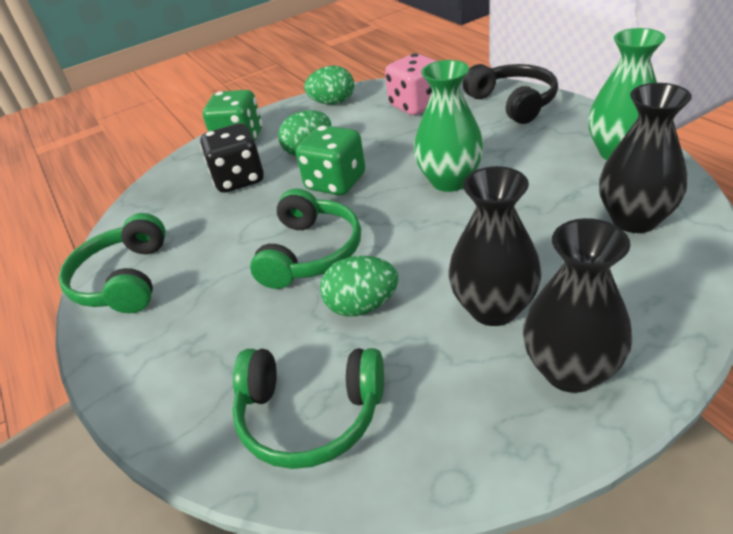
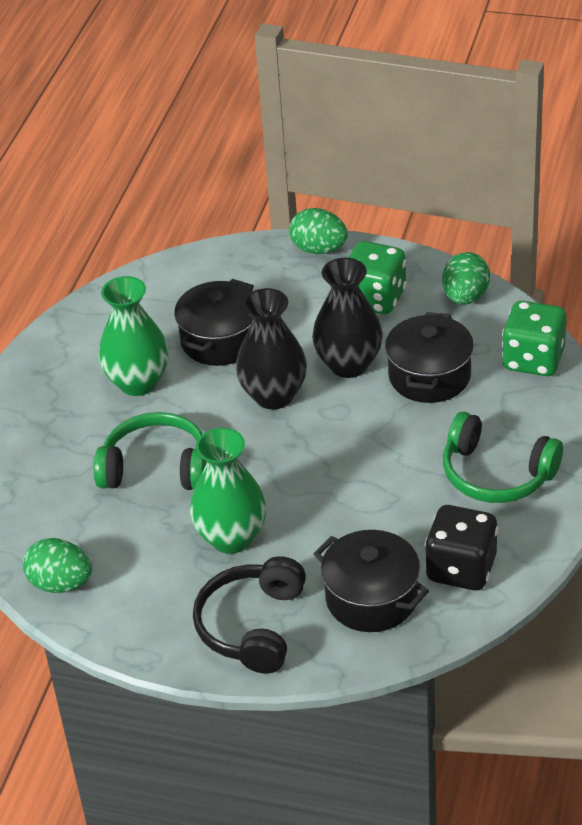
black pot: 0 -> 3
black vase: 3 -> 2
green headphones: 3 -> 2
pink dice: 1 -> 0

